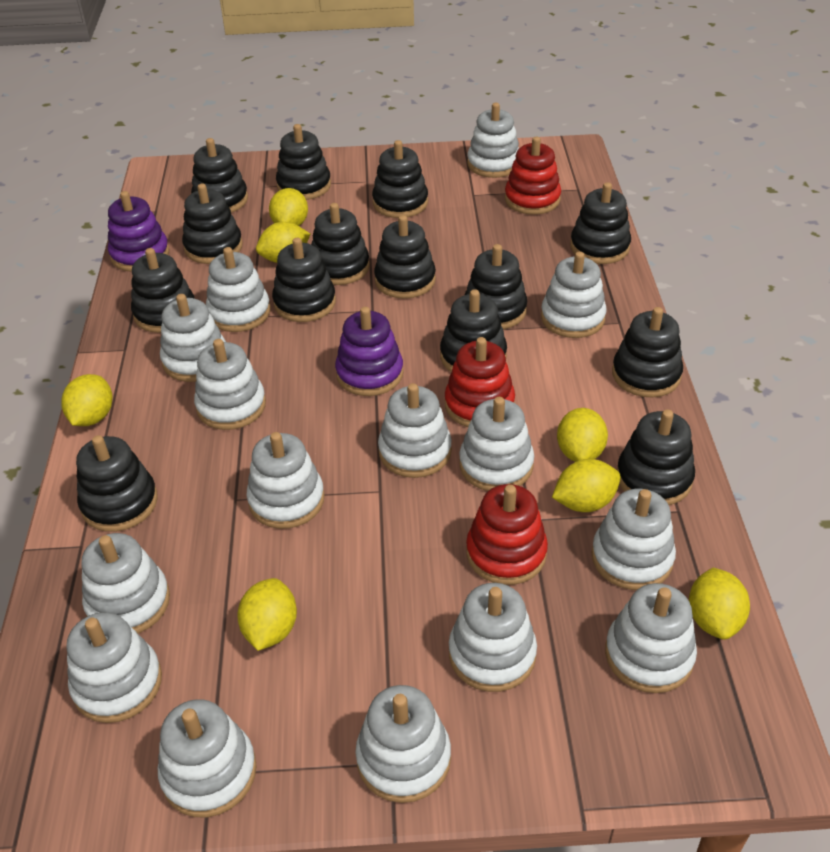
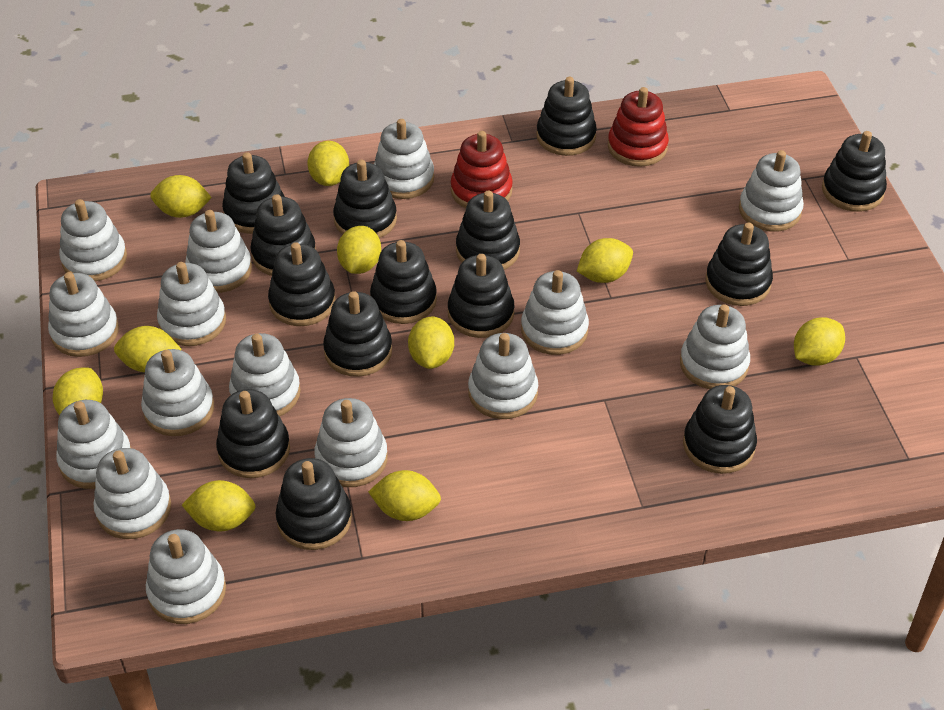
purple stacking toy: 2 -> 0
red stacking toy: 3 -> 2
yellow lemon: 7 -> 10

